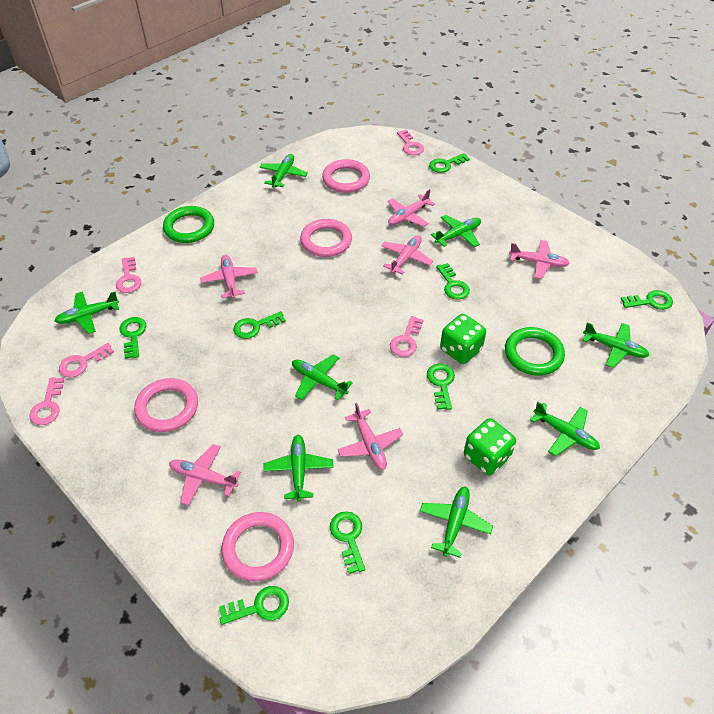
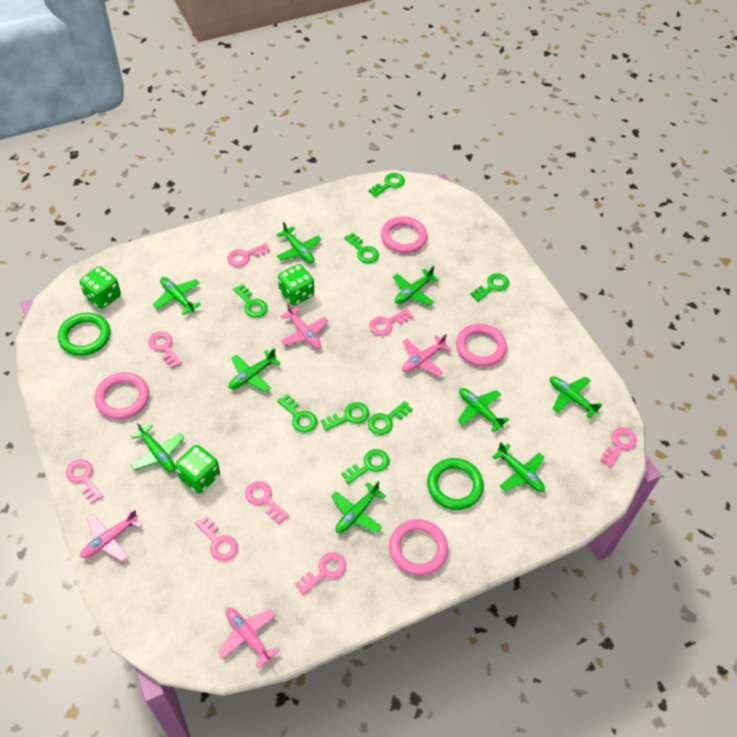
green dice: 2 -> 3
green plane: 8 -> 9
pink key: 5 -> 8
pink plane: 6 -> 4

